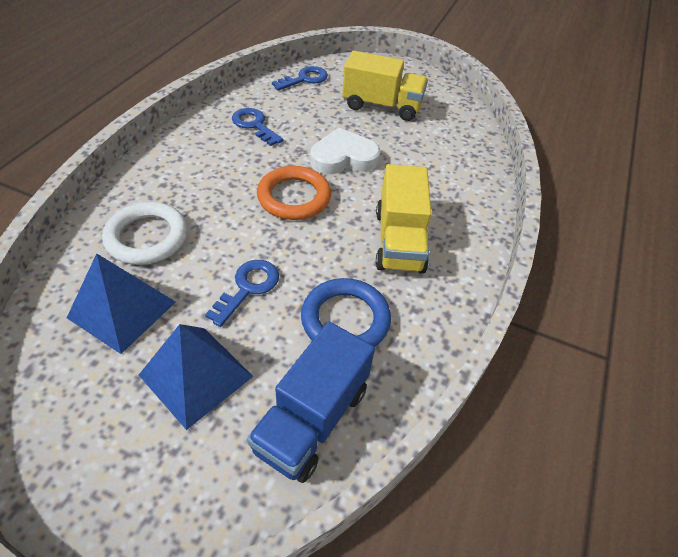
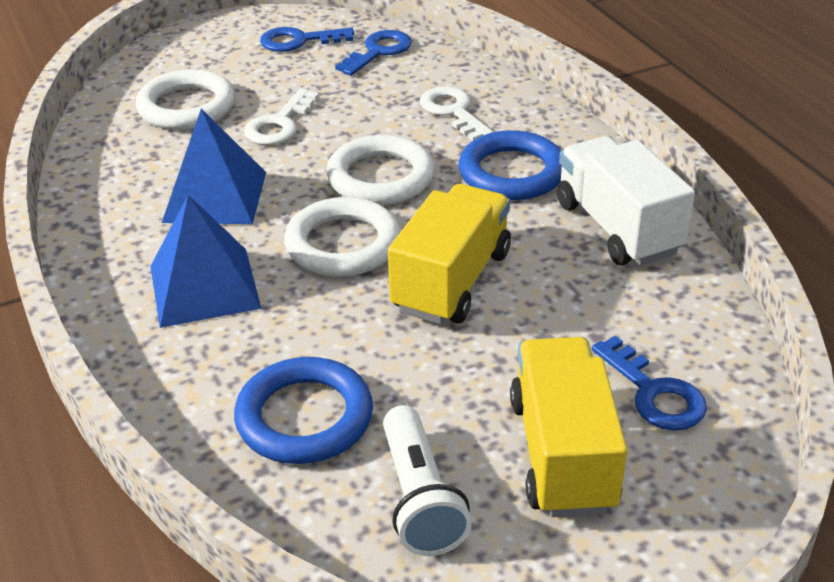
blue ring: 1 -> 2
blue truck: 1 -> 0
orange ring: 1 -> 0
white flashlight: 0 -> 1
white heart: 1 -> 0
white key: 0 -> 2
white ring: 1 -> 3
white truck: 0 -> 1

